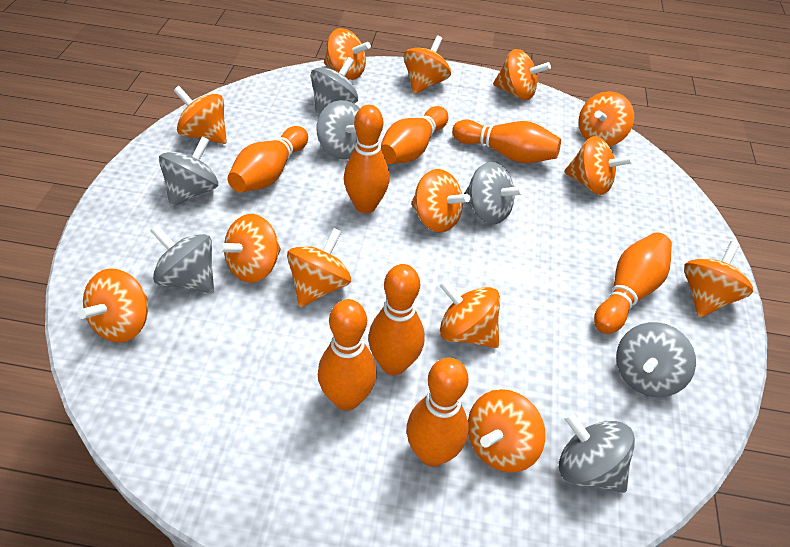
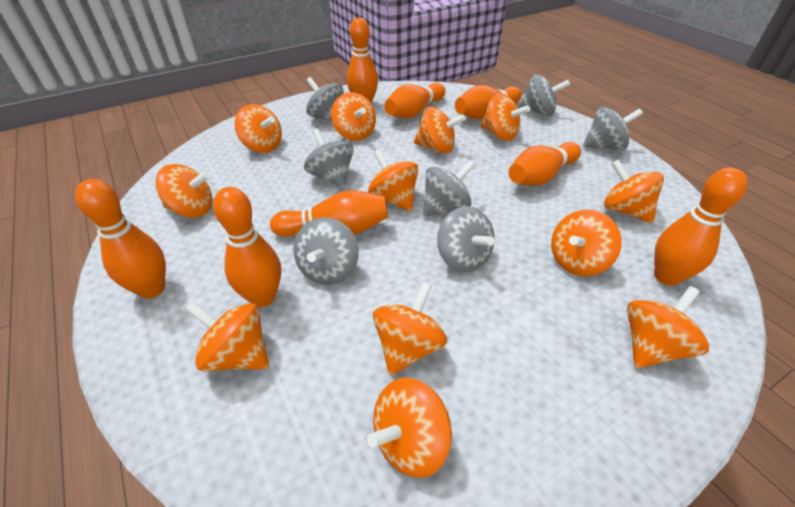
orange spinning top: 13 -> 12

